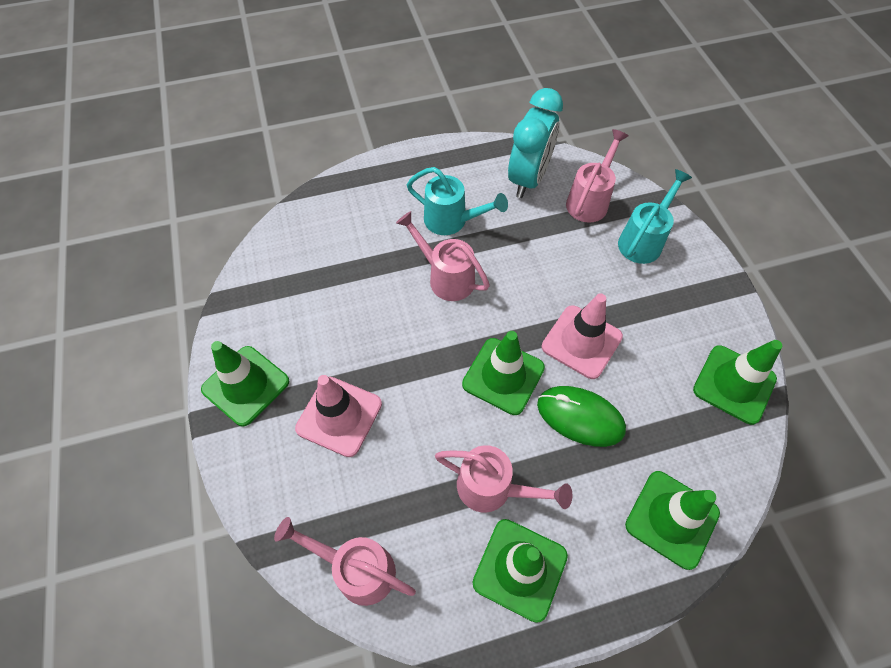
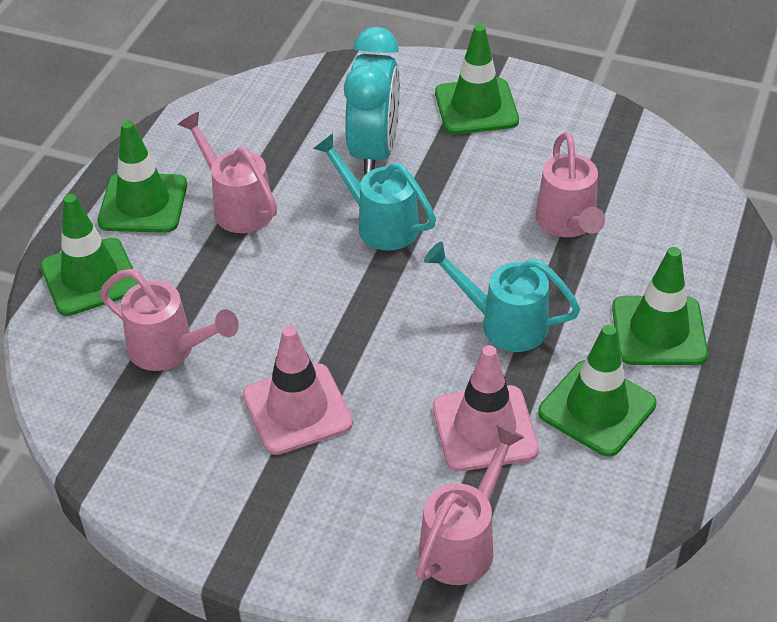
green mouse: 1 -> 0

